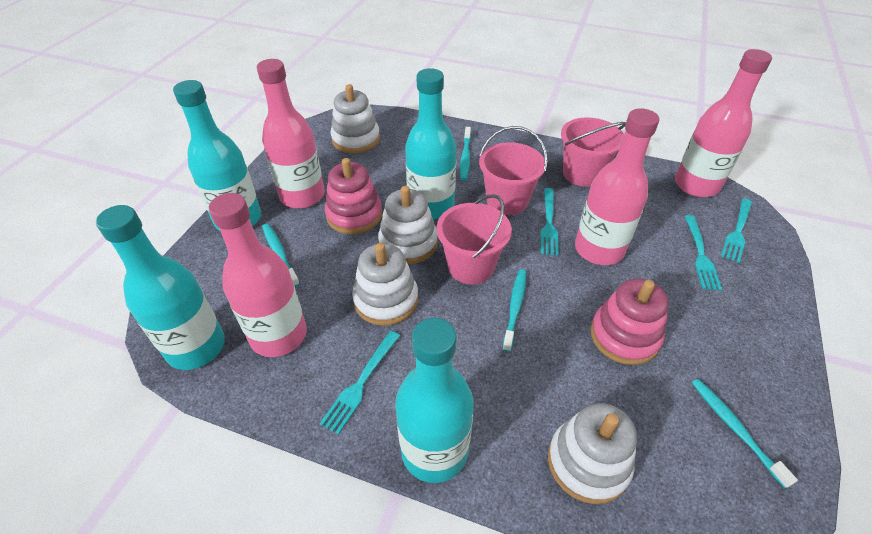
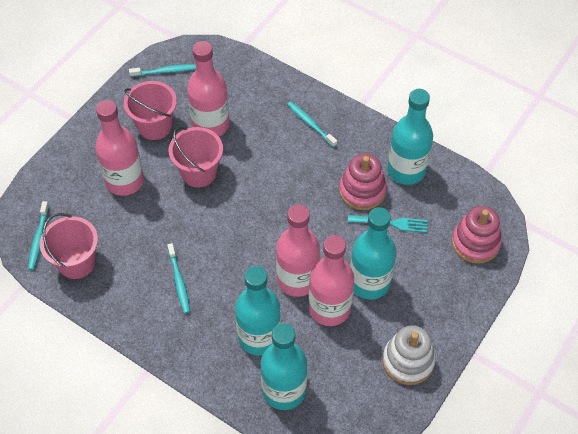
turquoise fork: 4 -> 1
white stacking toy: 4 -> 1

